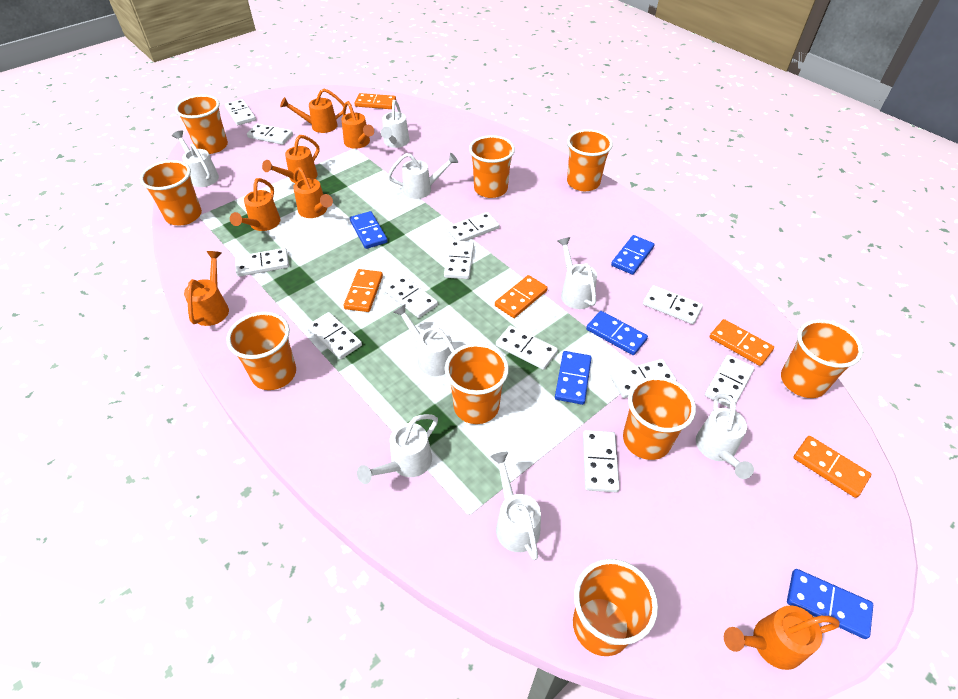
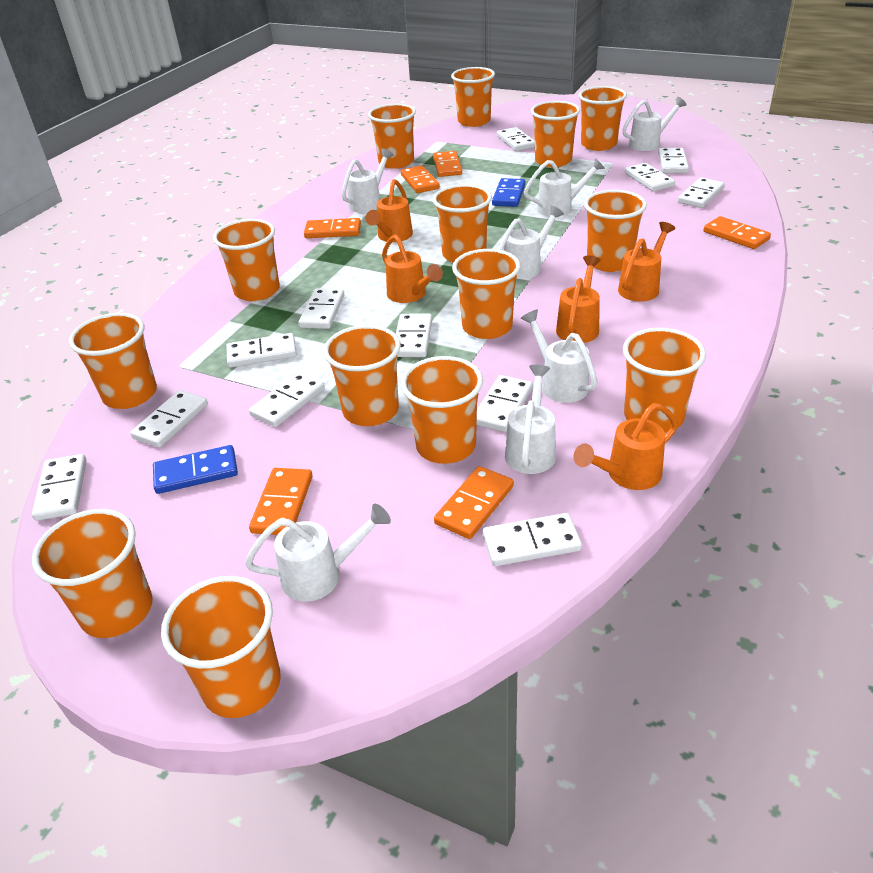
blue domino: 5 -> 2
orange cup: 9 -> 14
orange domino: 5 -> 6
orange watering can: 7 -> 5
white watering can: 8 -> 7

